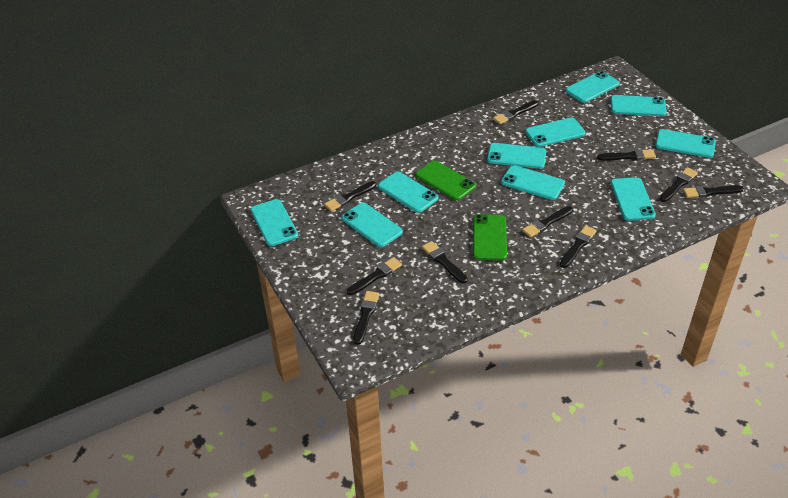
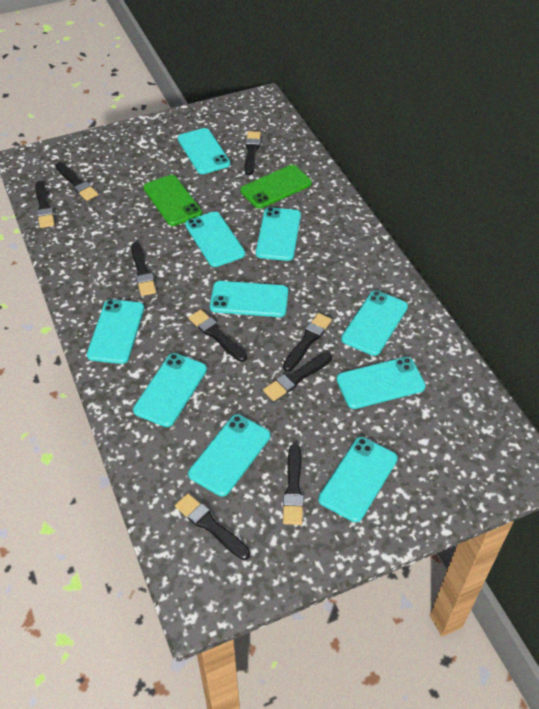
black brush: 10 -> 9

